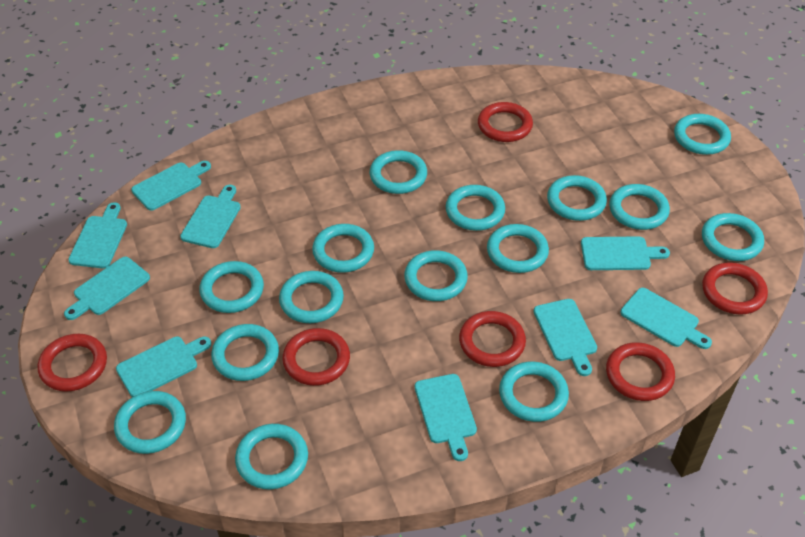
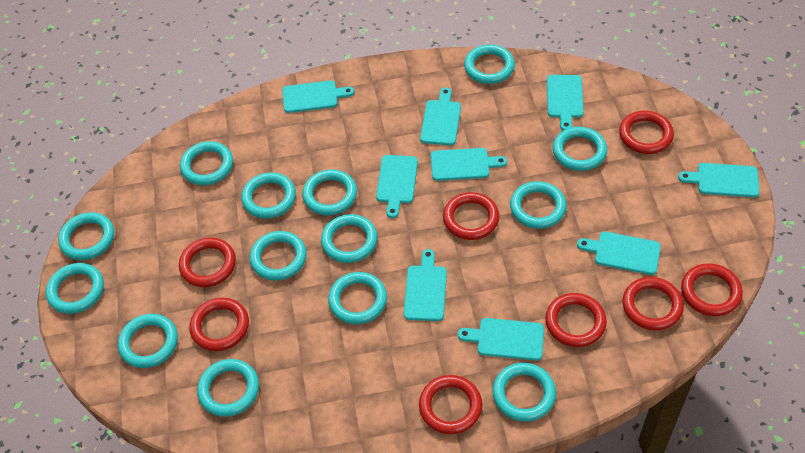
red ring: 6 -> 8
turquoise ring: 15 -> 14

